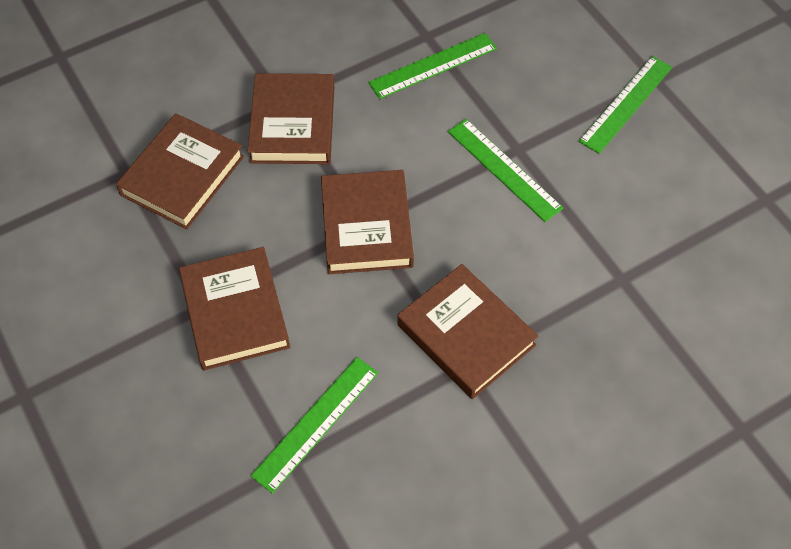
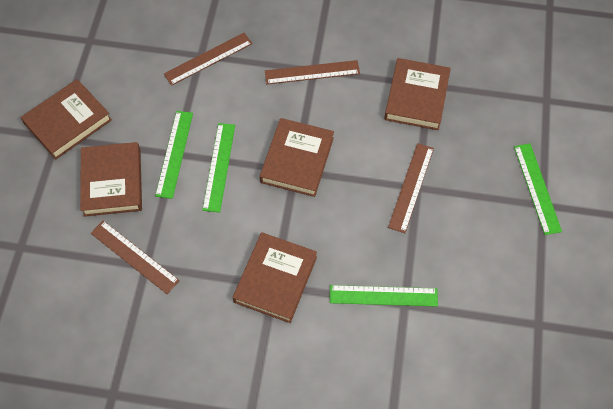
brown ruler: 0 -> 4

